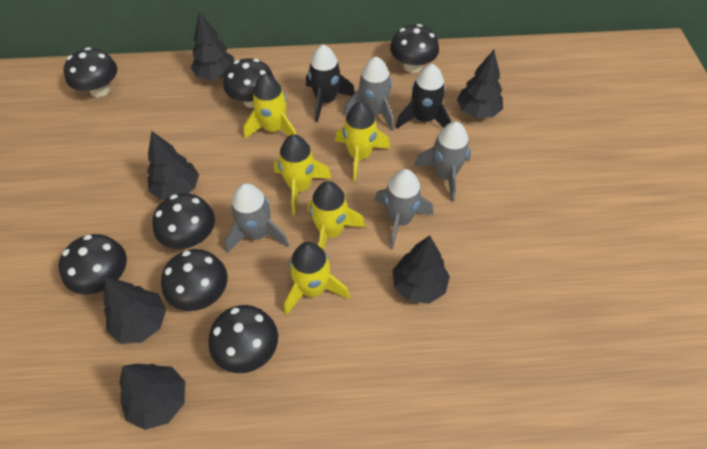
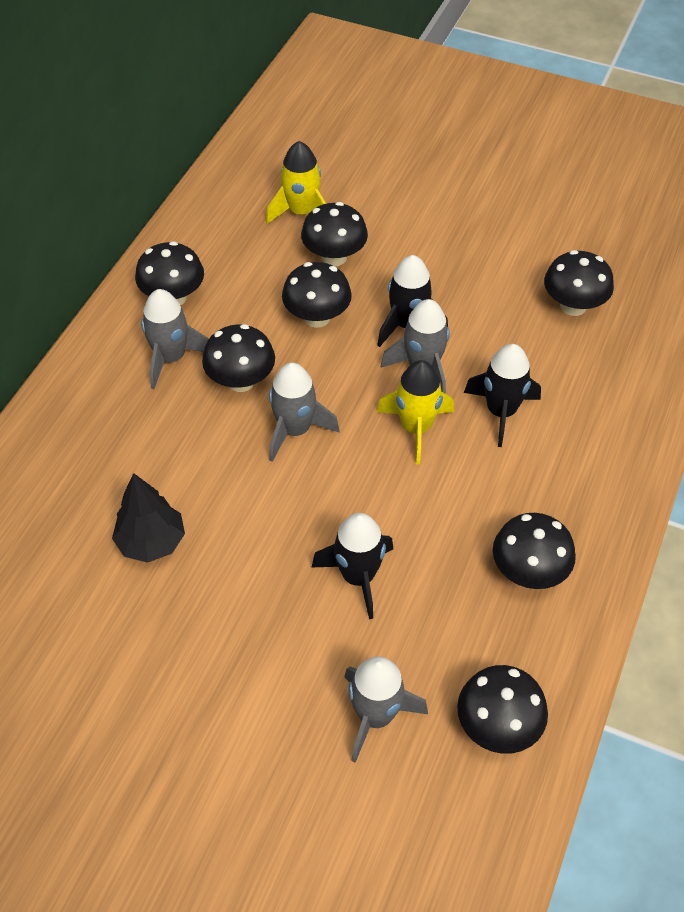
black rocket: 2 -> 3
black tree: 6 -> 1
yellow rocket: 5 -> 2

